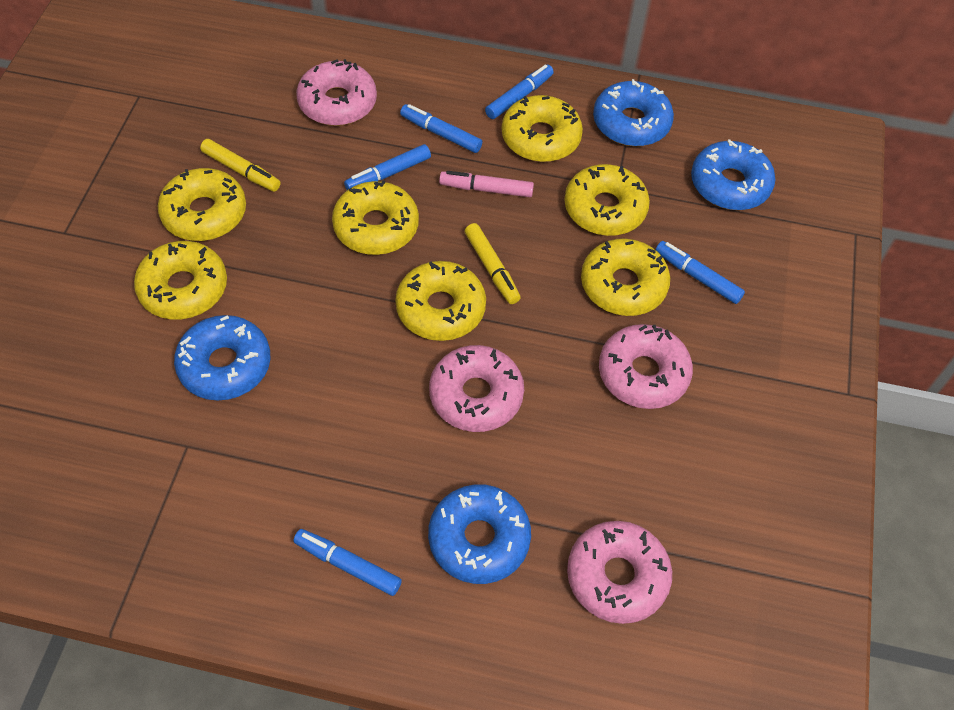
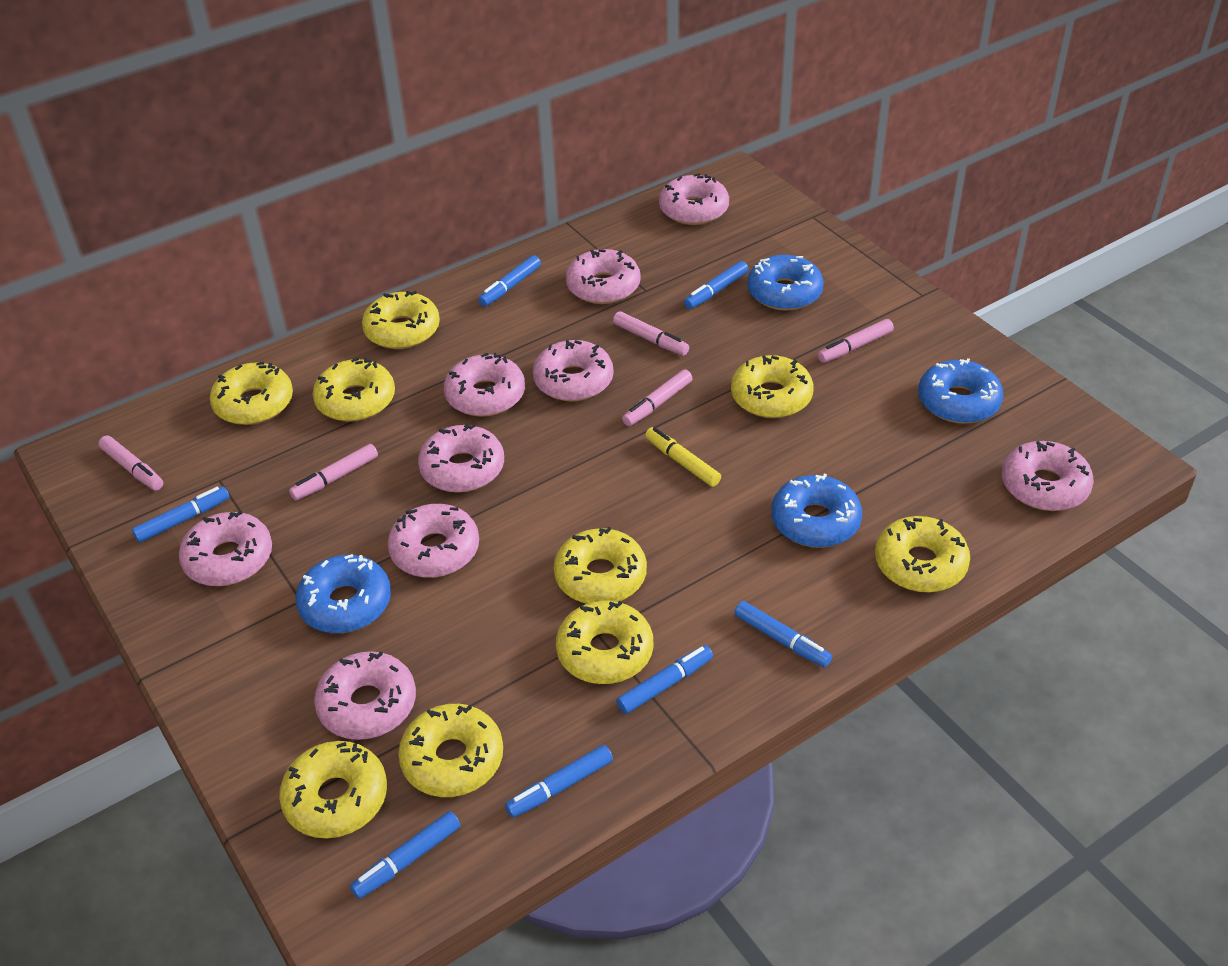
blue marker: 5 -> 7
pink donut: 4 -> 9
pink marker: 1 -> 5
yellow donut: 7 -> 9
yellow marker: 2 -> 1

